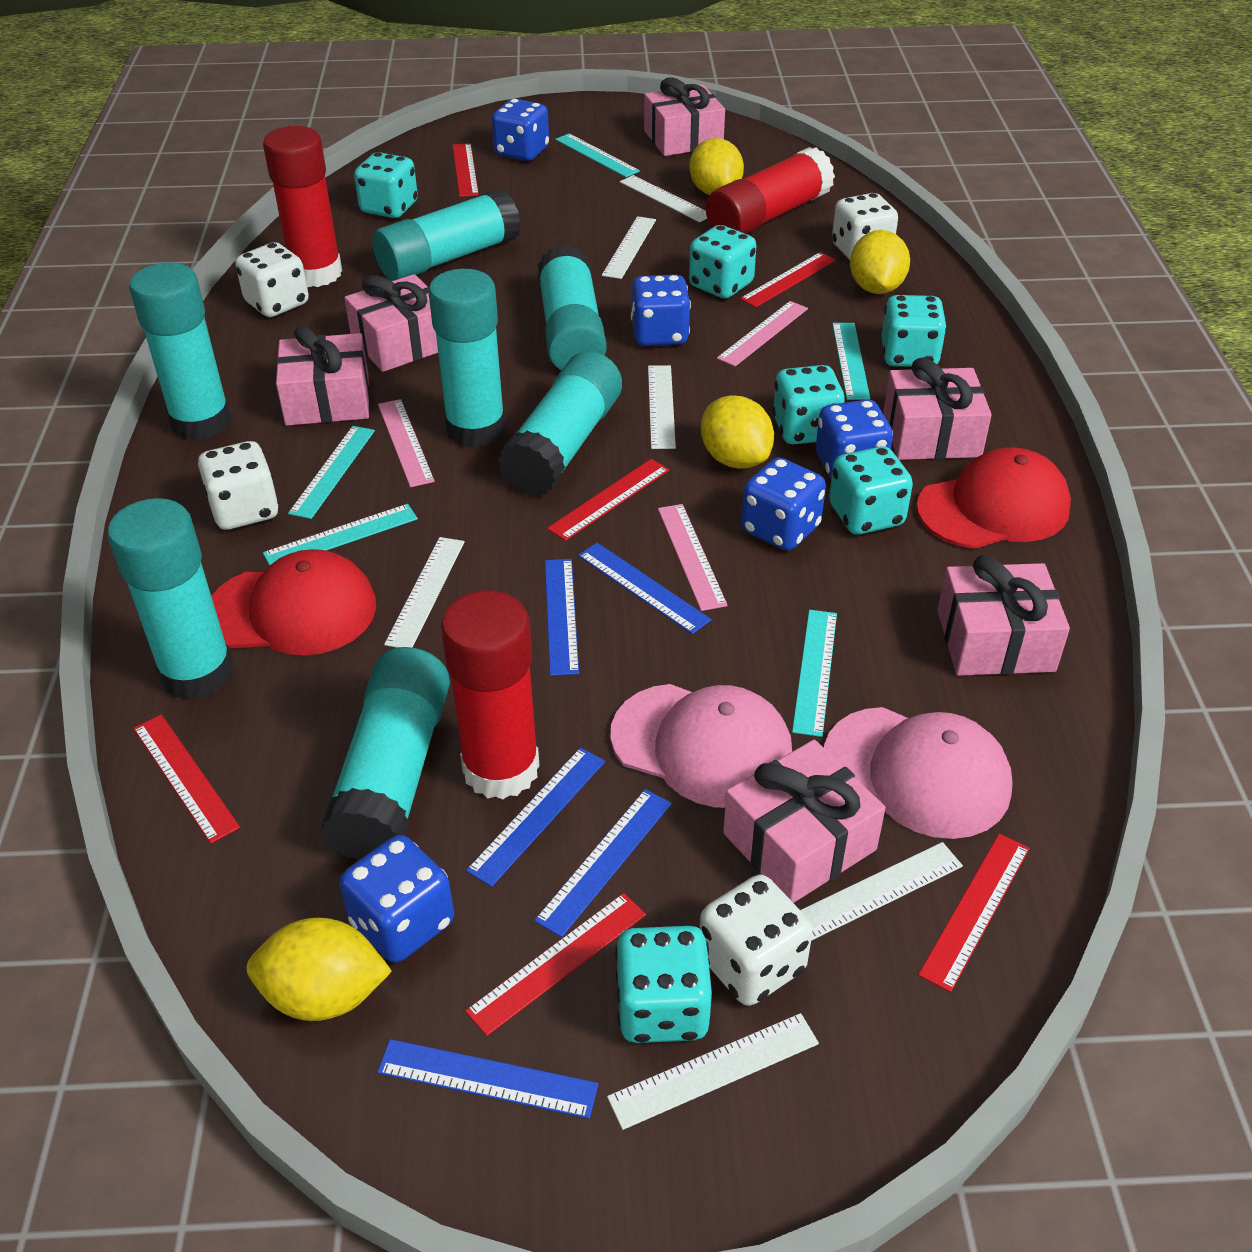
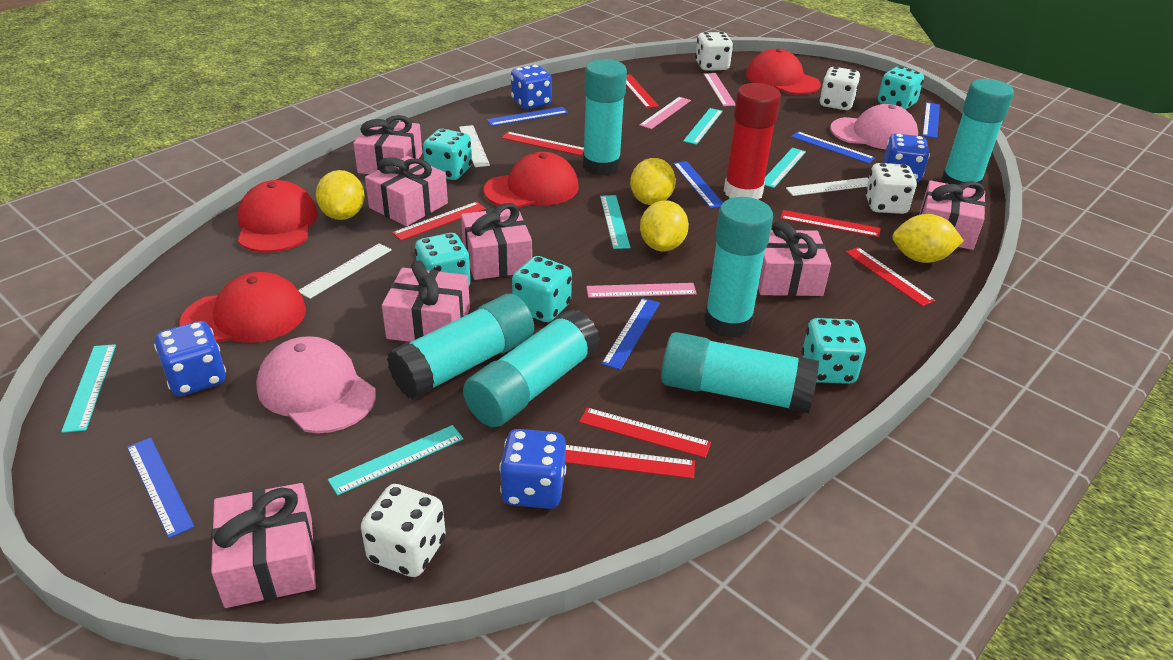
blue dice: 5 -> 4
blue ruler: 5 -> 6
pink gift: 6 -> 7
red cap: 2 -> 4
red glue stick: 3 -> 1
red ruler: 6 -> 7
turquoise dice: 6 -> 5
turquoise glue stick: 7 -> 6
white ruler: 6 -> 3

